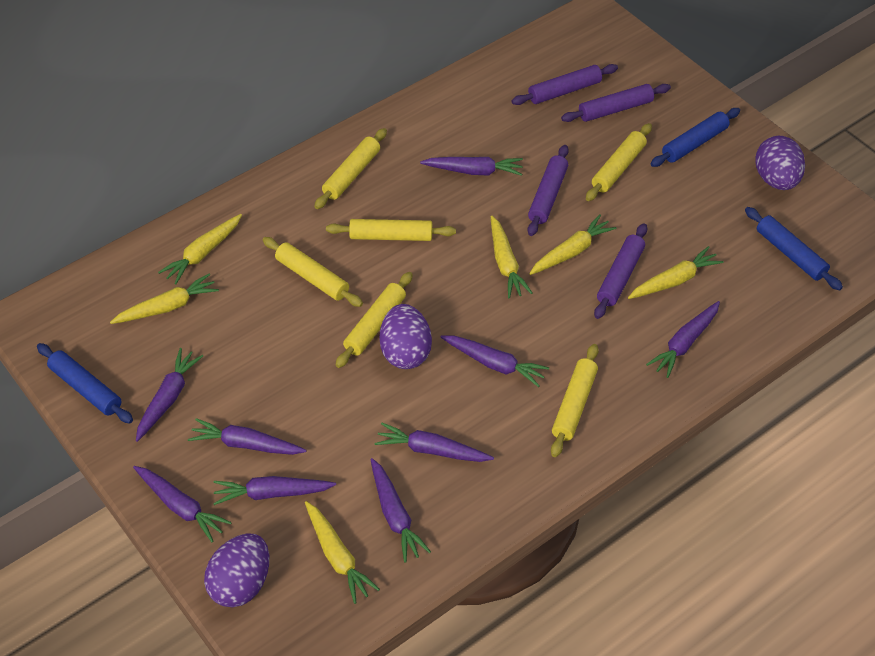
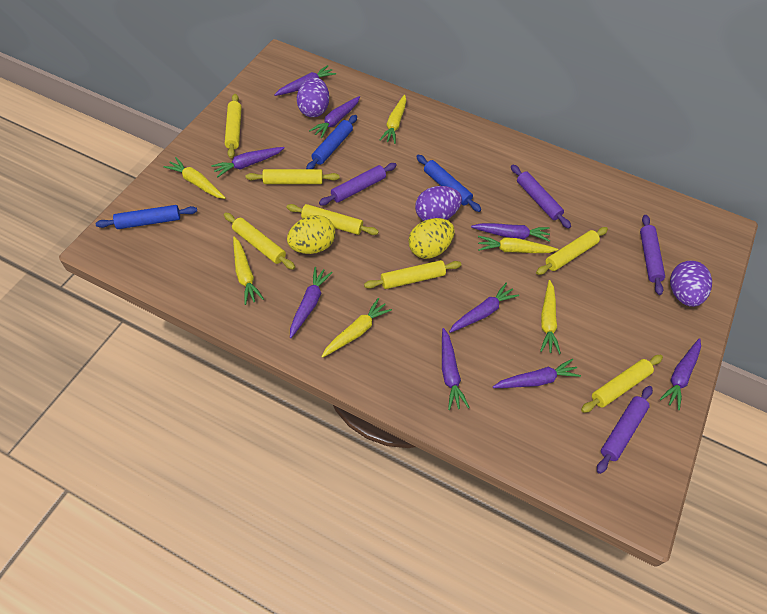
yellow egg: 0 -> 2
yellow rolling pin: 6 -> 7

